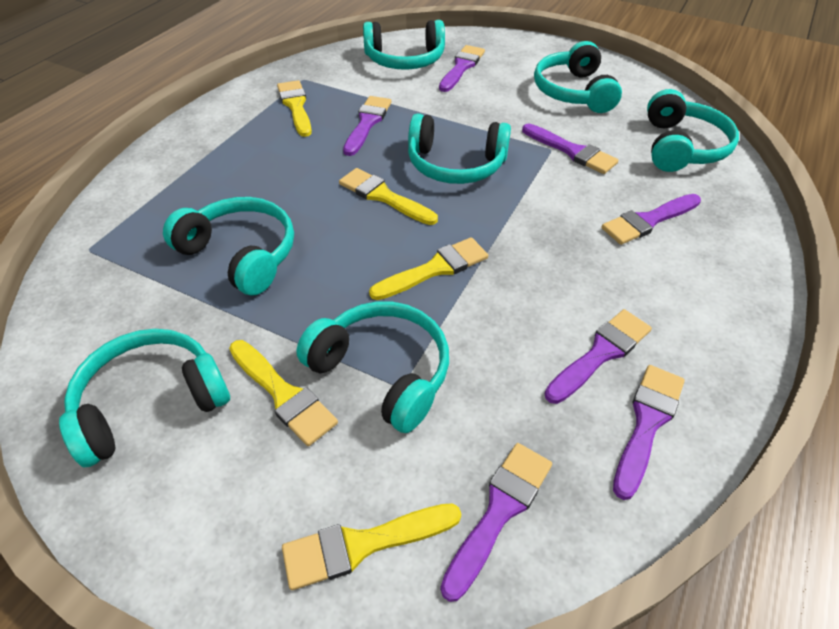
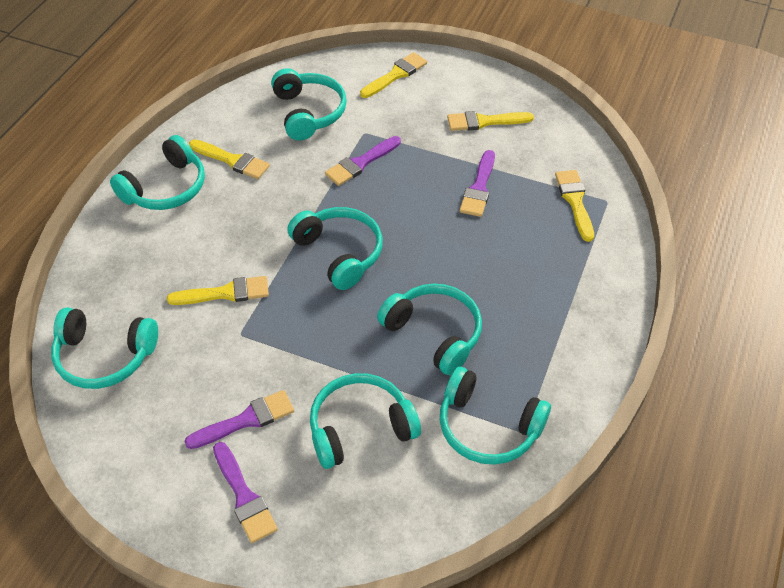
purple brush: 7 -> 4

